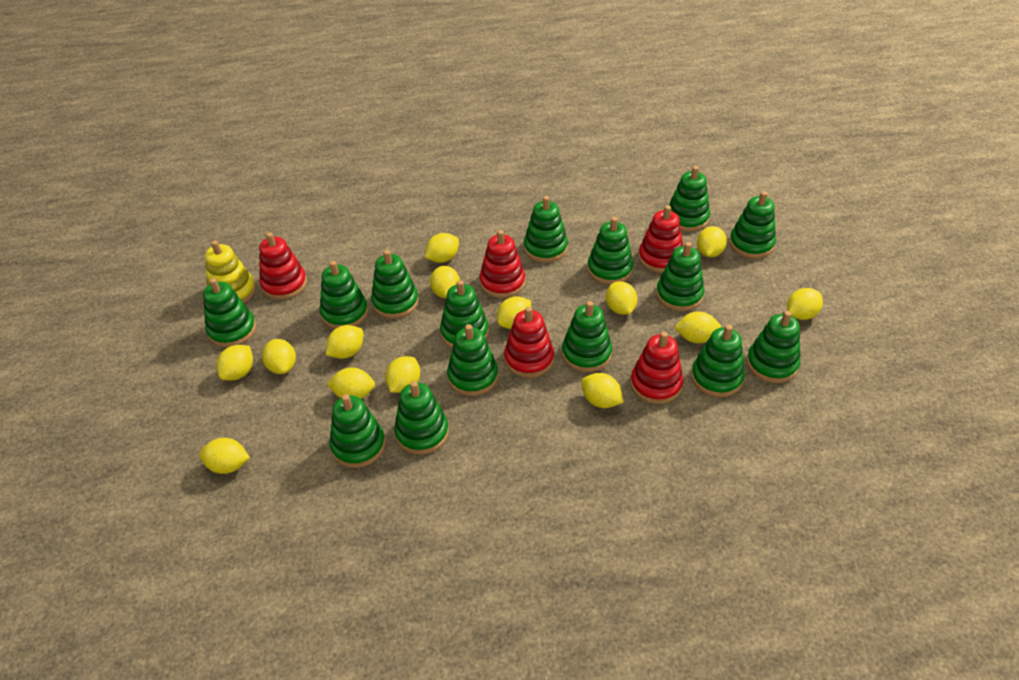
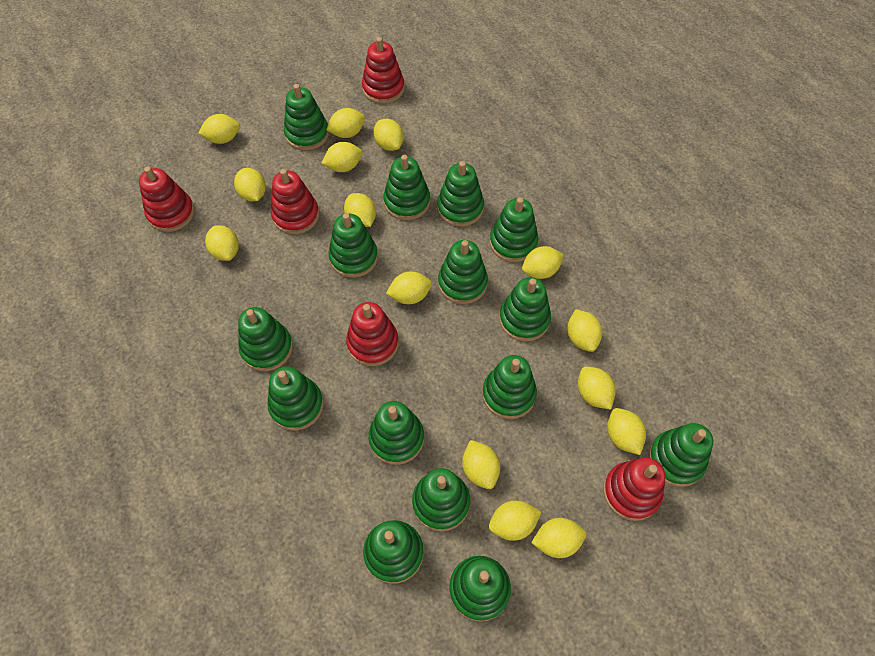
yellow lemon: 14 -> 15
yellow stacking toy: 1 -> 0

